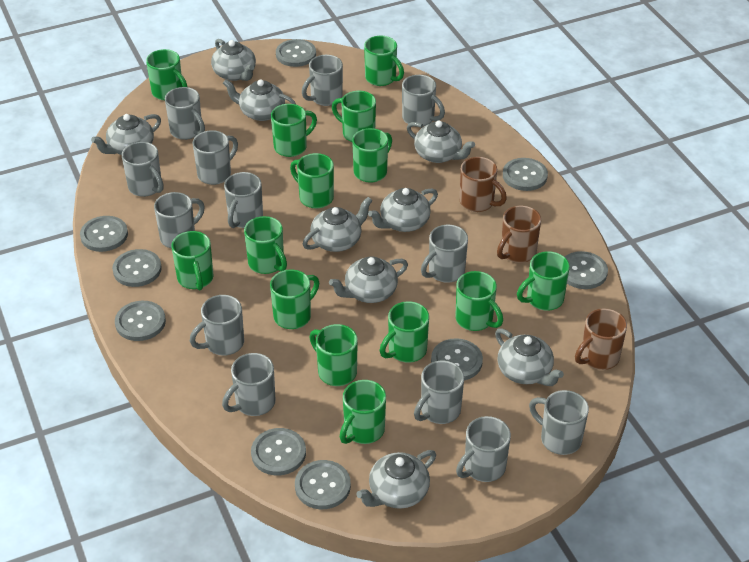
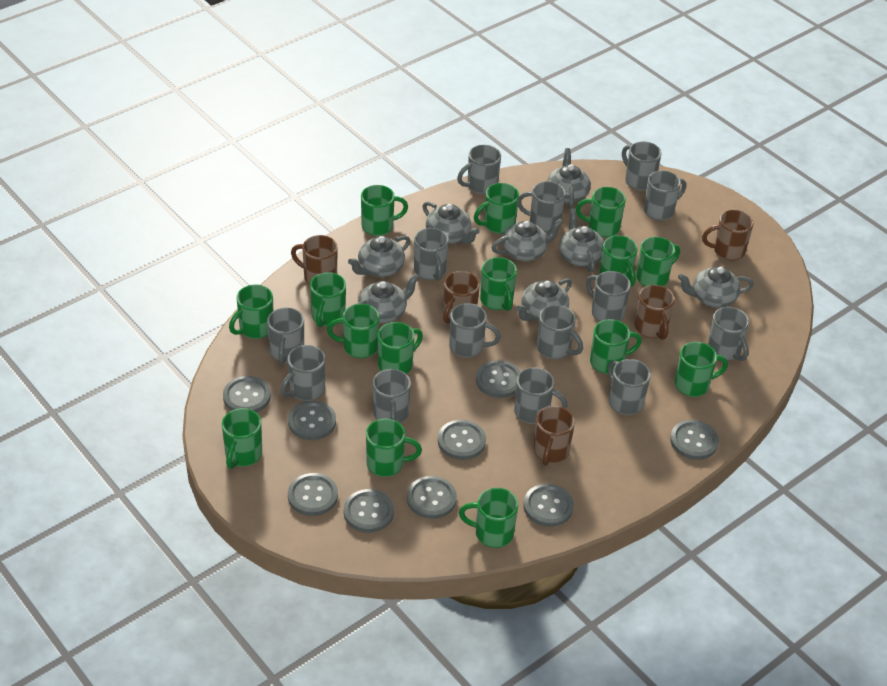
brown mug: 3 -> 5
green mug: 14 -> 15
grey mug: 13 -> 14
grey teapot: 9 -> 8

